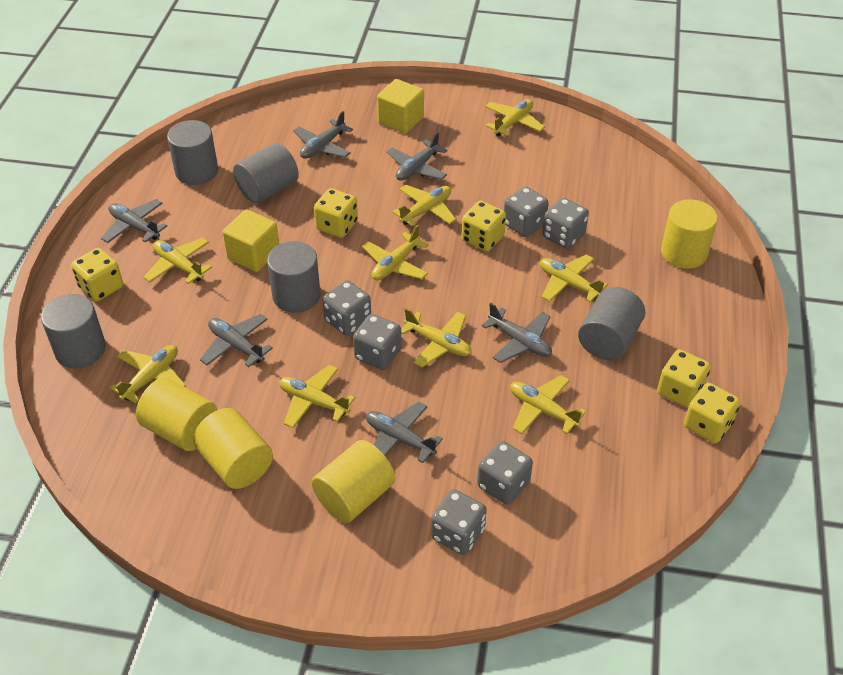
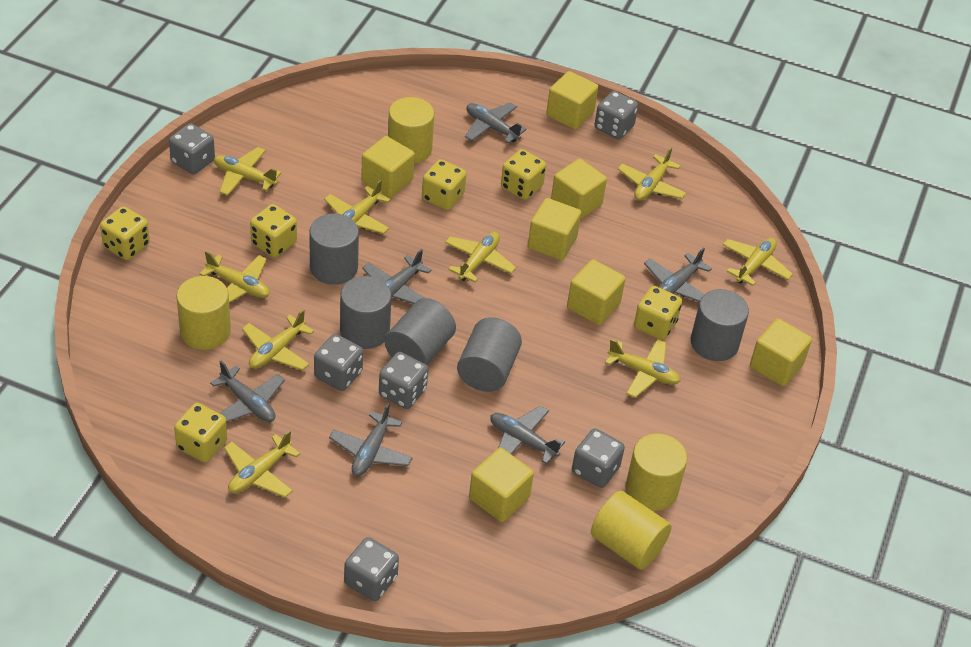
yellow cube: 2 -> 7
yellow dice: 5 -> 6

